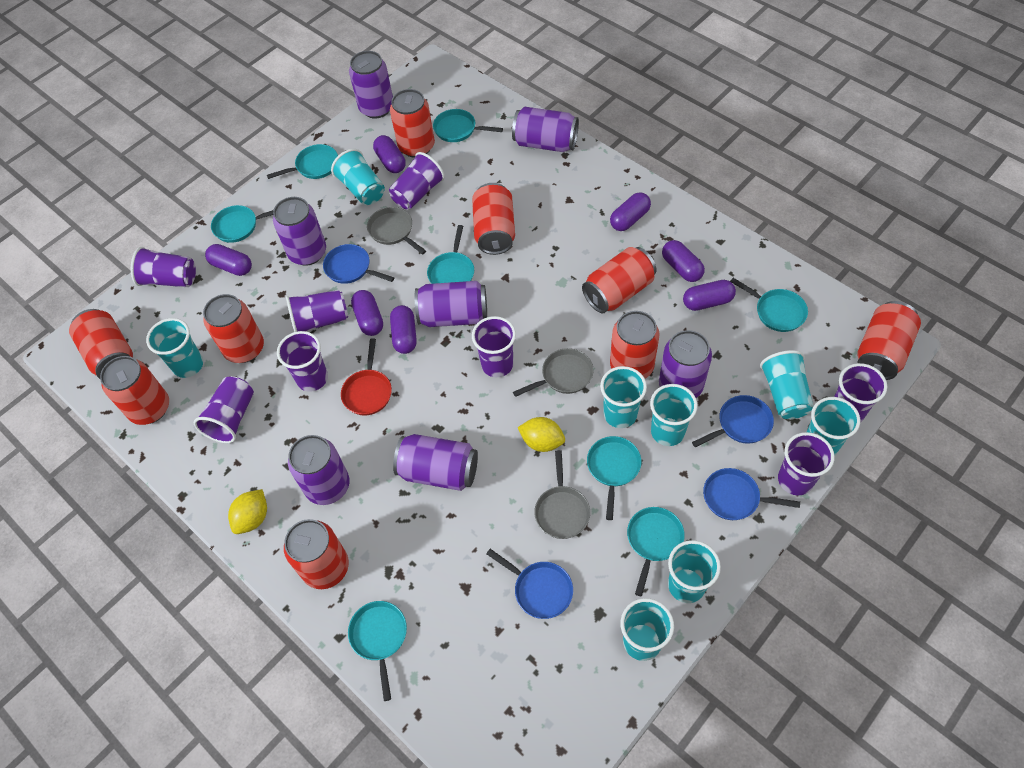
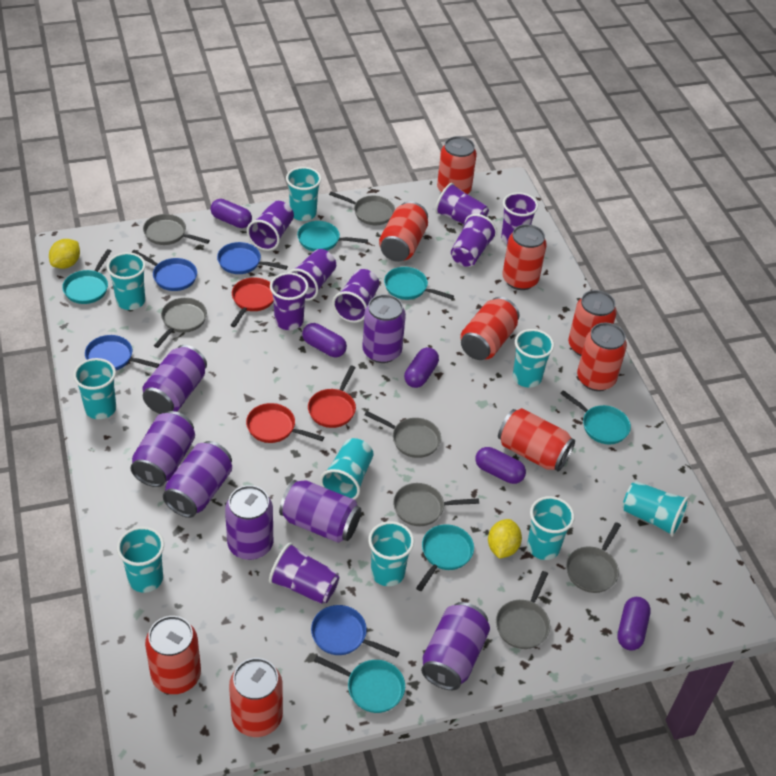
grey pan: 3 -> 7
purple capsule: 7 -> 5
red pan: 1 -> 3
turquoise cup: 8 -> 9
turquoise pan: 8 -> 6

